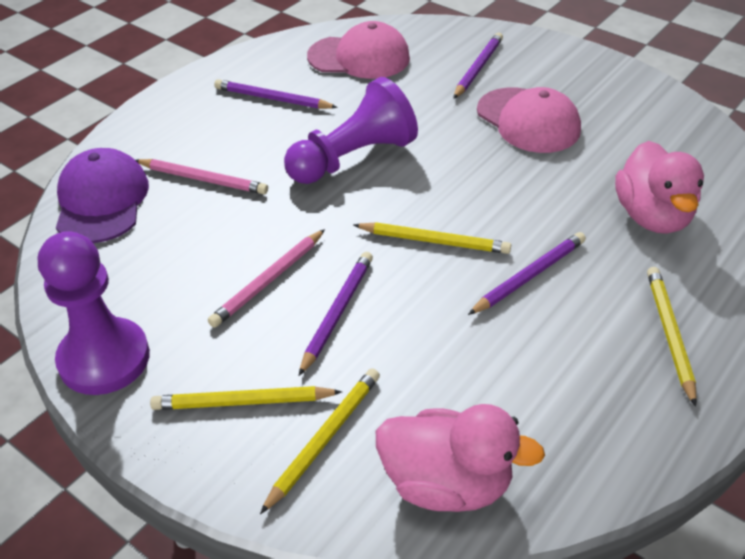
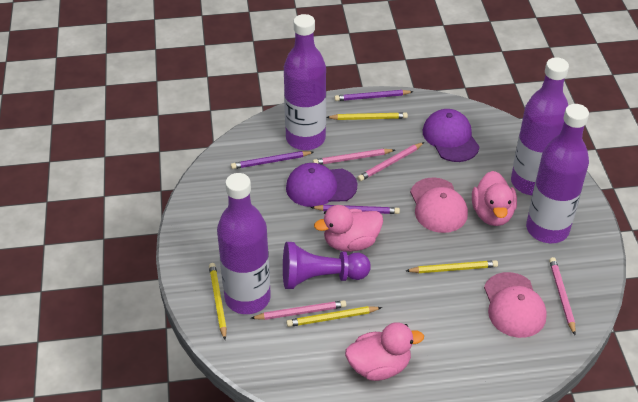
pink duck: 2 -> 3
pink pencil: 2 -> 4
purple bottle: 0 -> 4
purple cap: 1 -> 2
purple pawn: 2 -> 1
purple pencil: 4 -> 3

